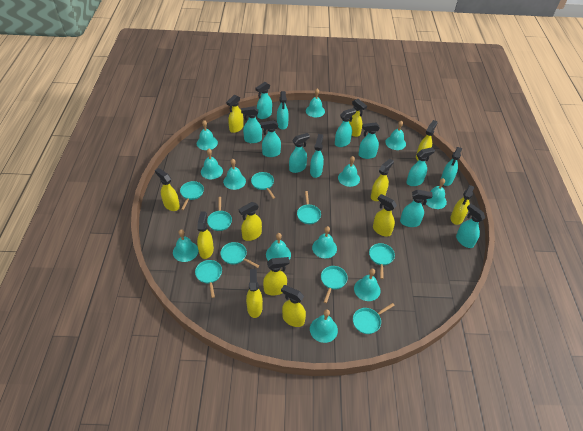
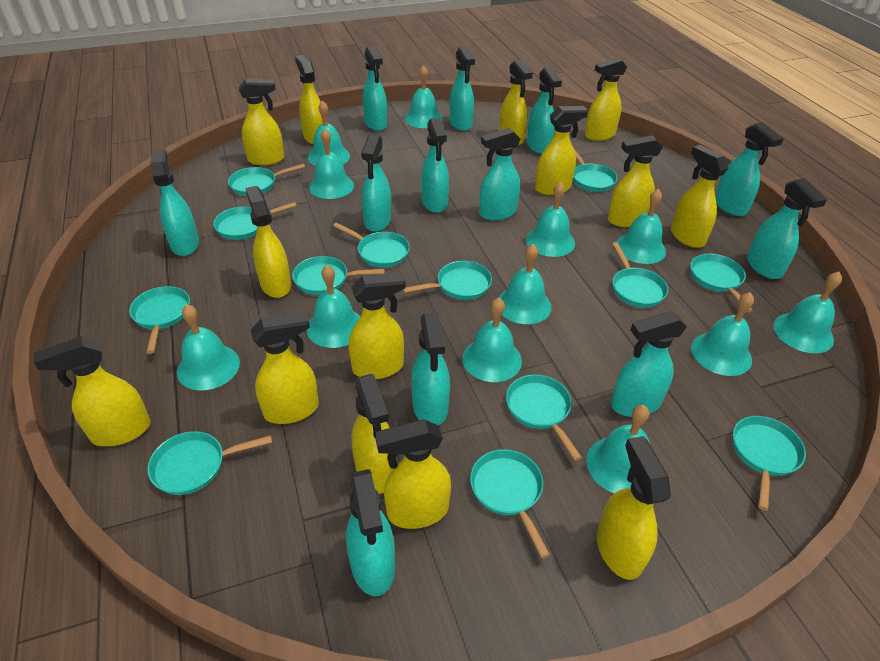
turquoise pan: 9 -> 13
yellow spray bottle: 12 -> 14

